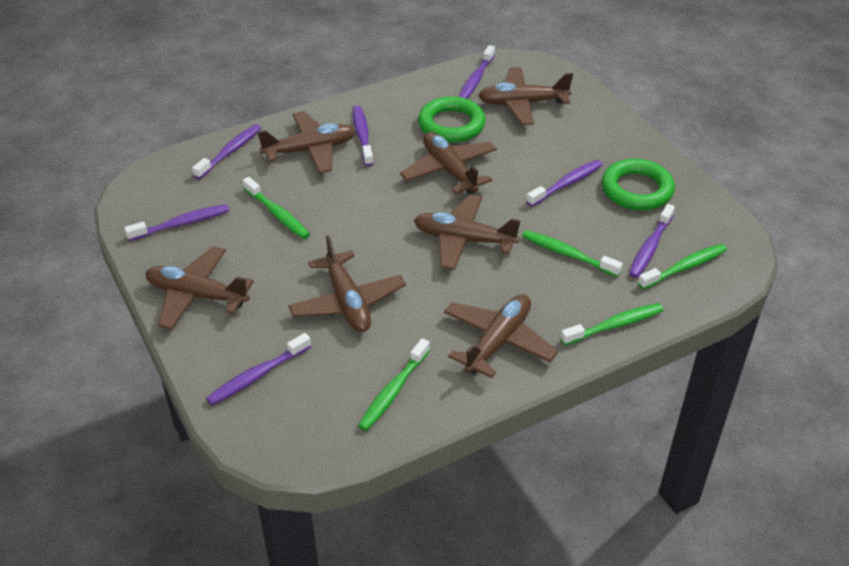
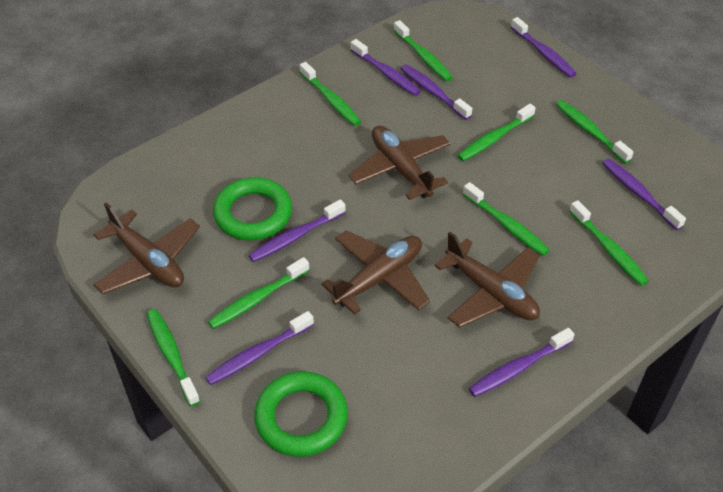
brown plane: 7 -> 4
green toothbrush: 5 -> 8

